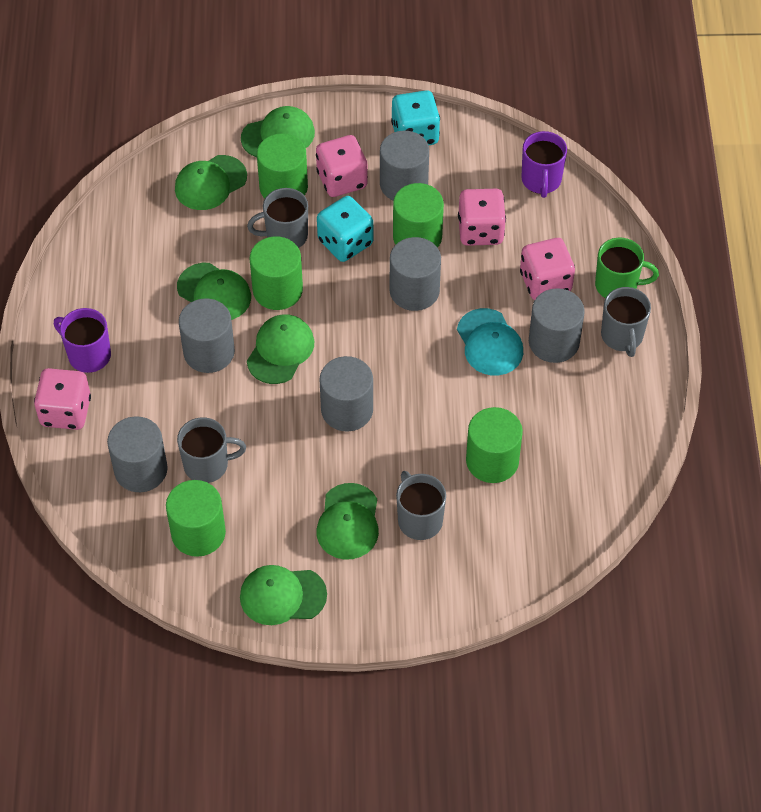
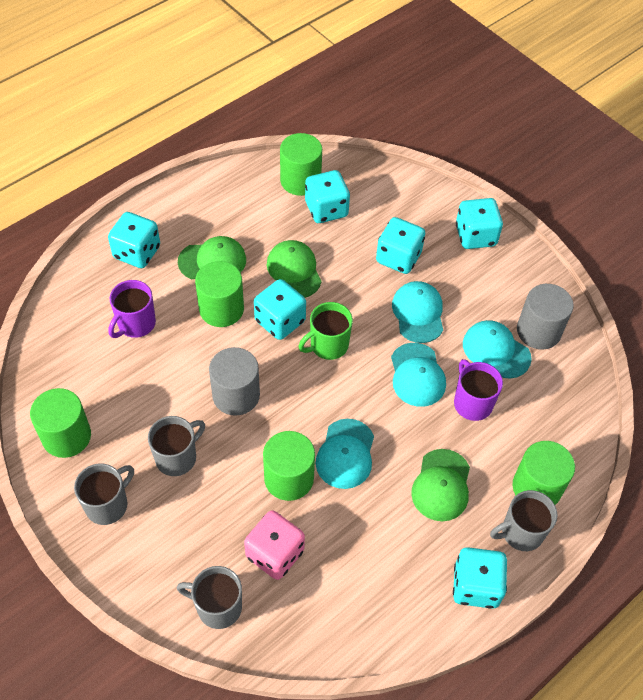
green cap: 6 -> 3
grey cylinder: 6 -> 2
pink dice: 4 -> 1
turquoise cap: 1 -> 4
turquoise dice: 2 -> 6

